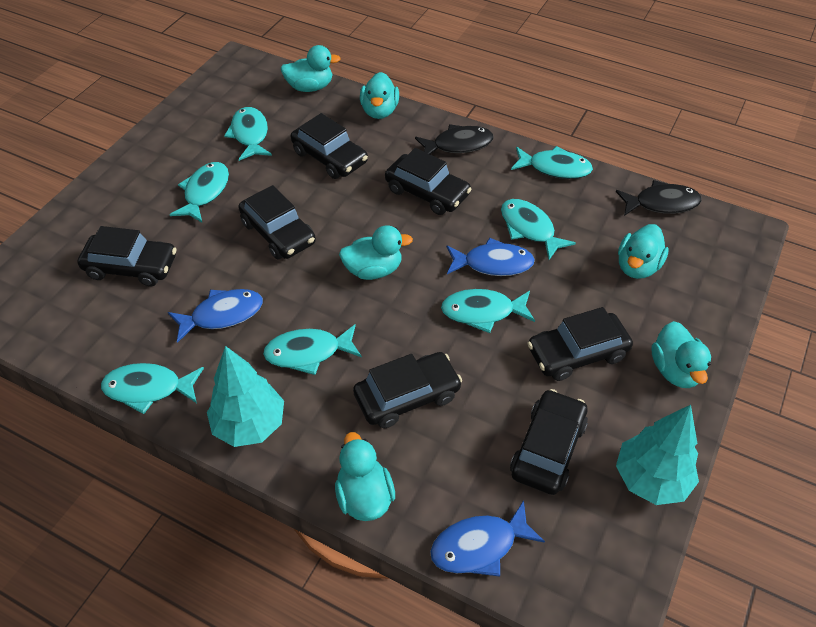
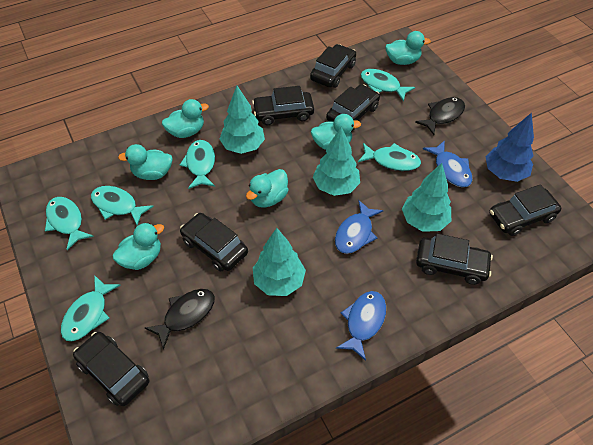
blue tree: 0 -> 1
turquoise fish: 7 -> 6
turquoise tree: 2 -> 4

